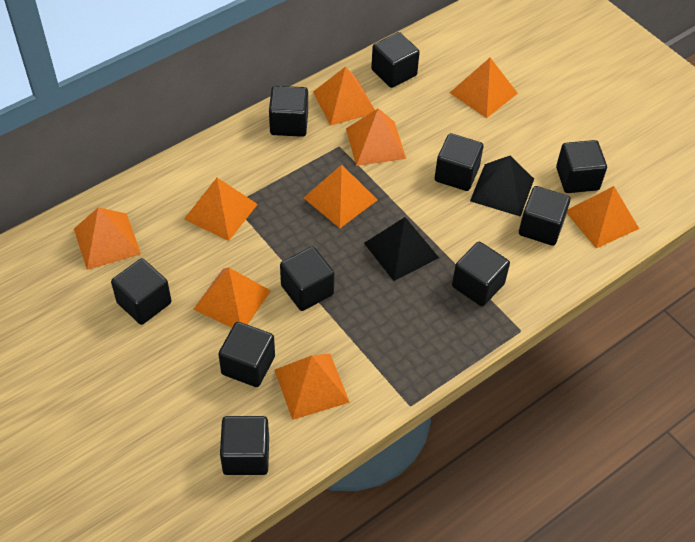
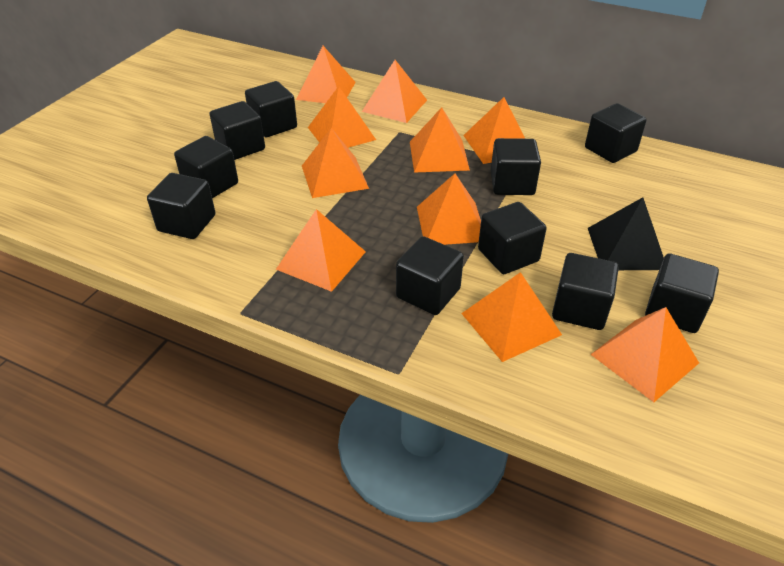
black pyramid: 2 -> 1
orange pyramid: 9 -> 10

